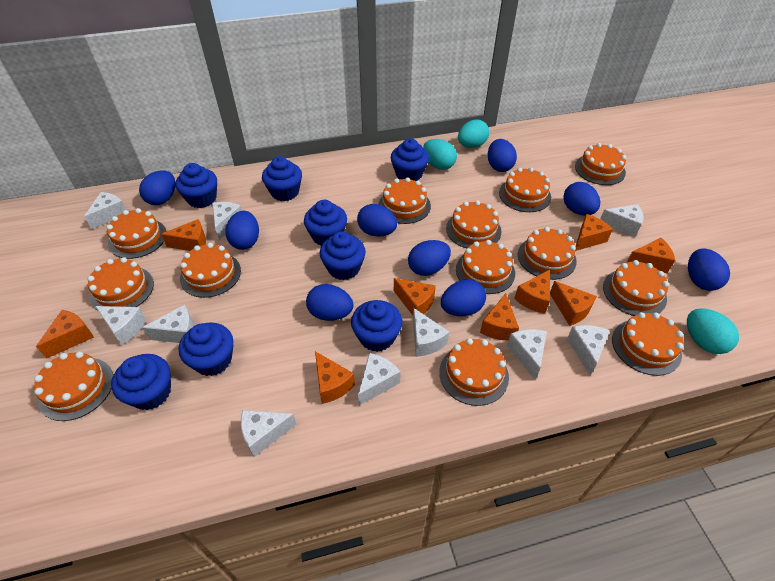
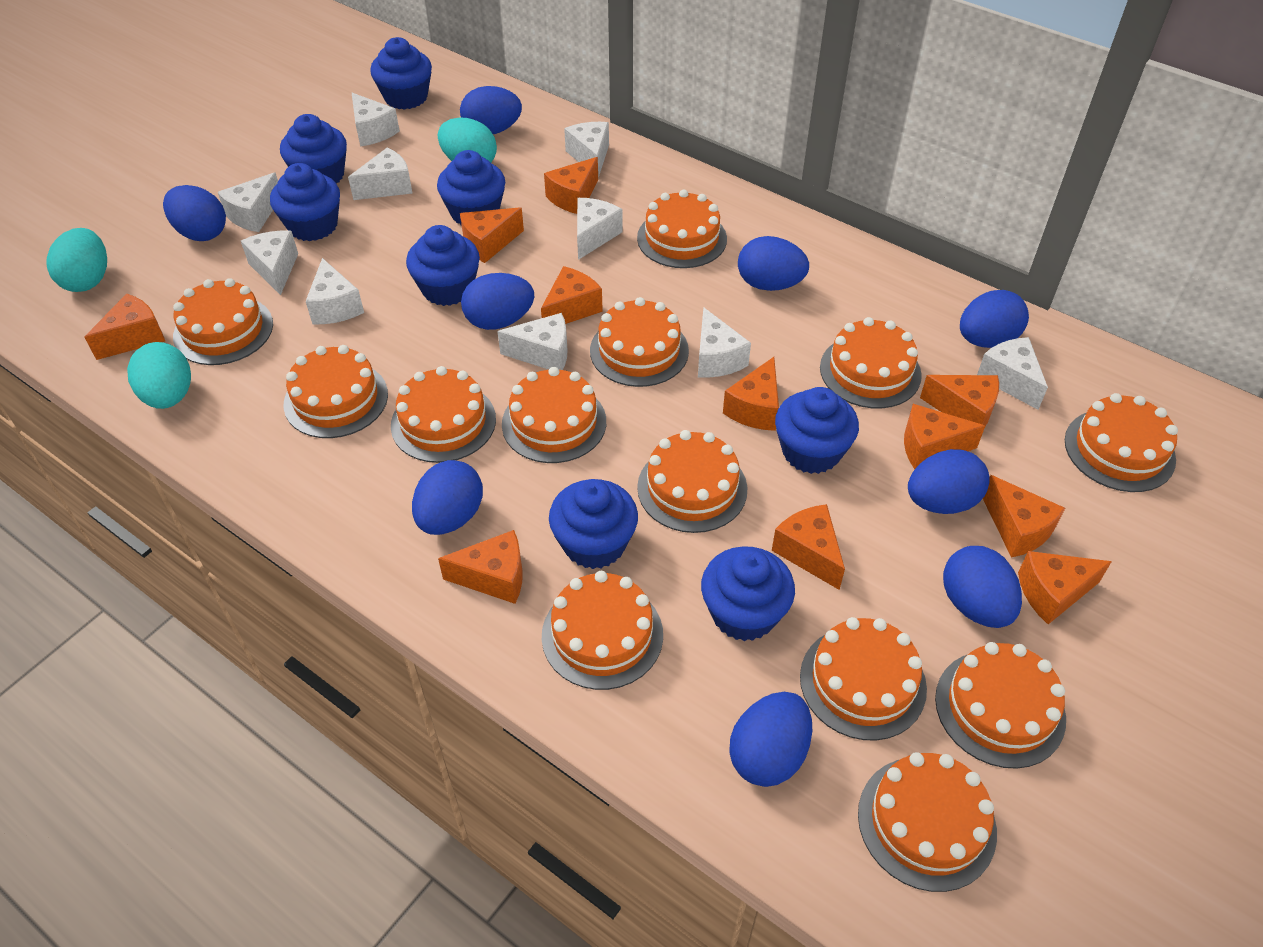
orange cheese: 9 -> 11

